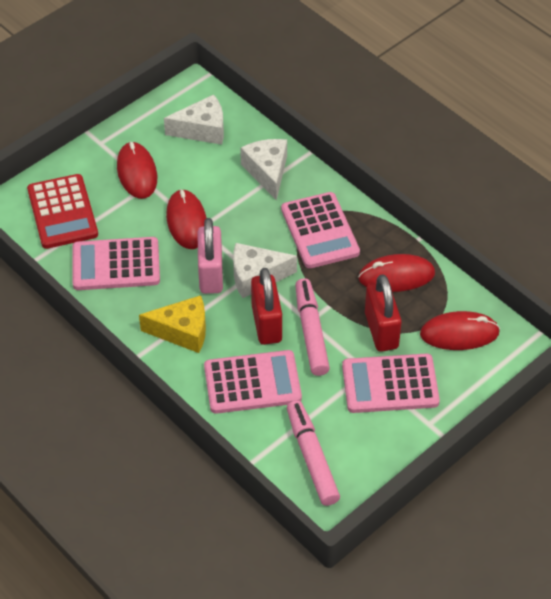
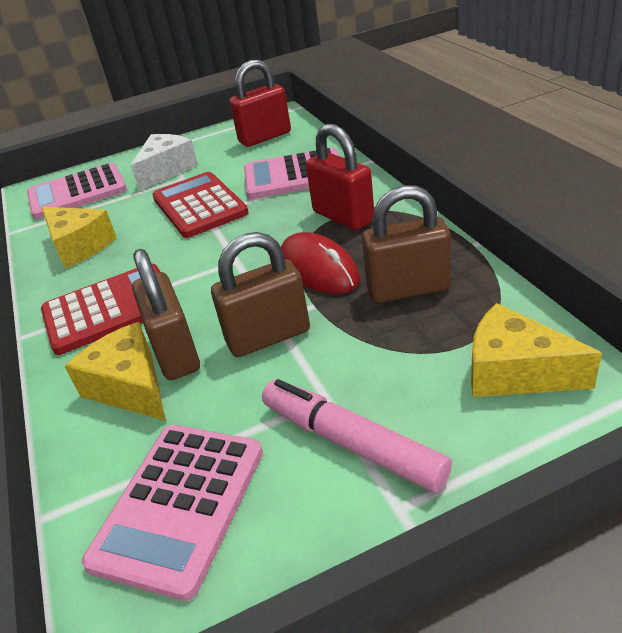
brown padlock: 0 -> 3
pink calculator: 4 -> 3
pink marker: 2 -> 1
pink padlock: 1 -> 0
red calculator: 1 -> 2
red mouse: 4 -> 1
white cheese: 3 -> 1
yellow cheese: 1 -> 3

